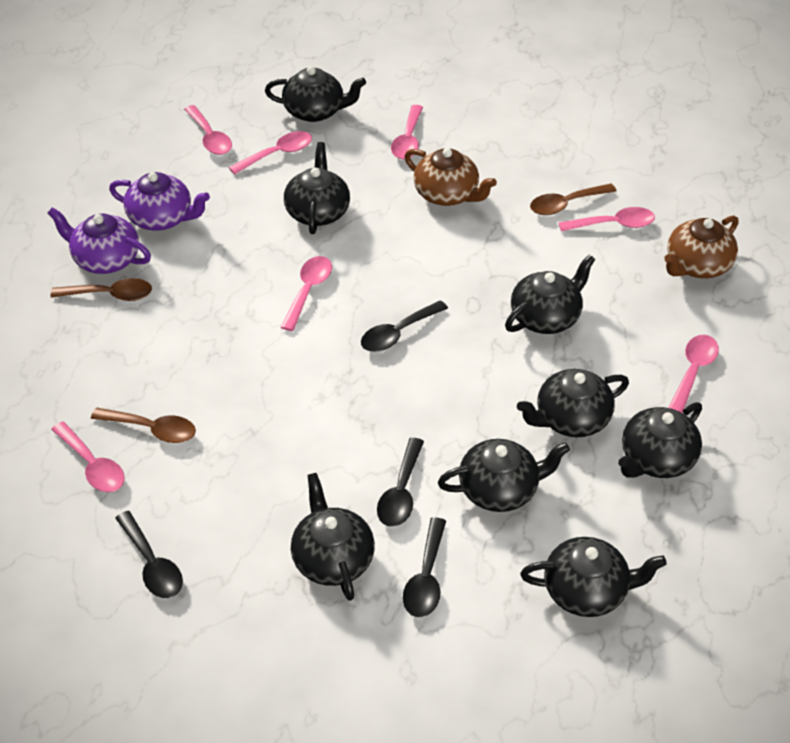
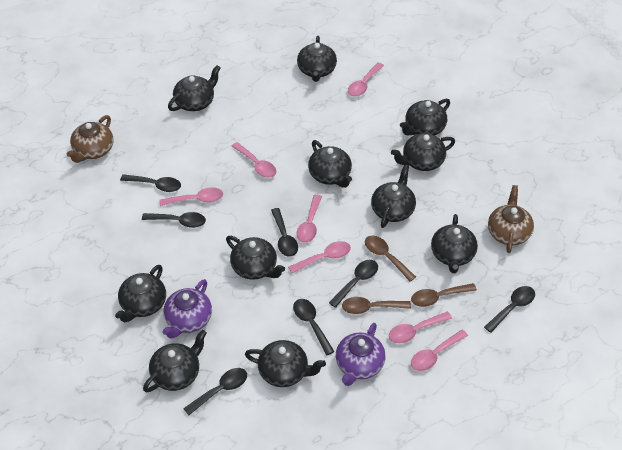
black spoon: 4 -> 7
black teapot: 8 -> 11

